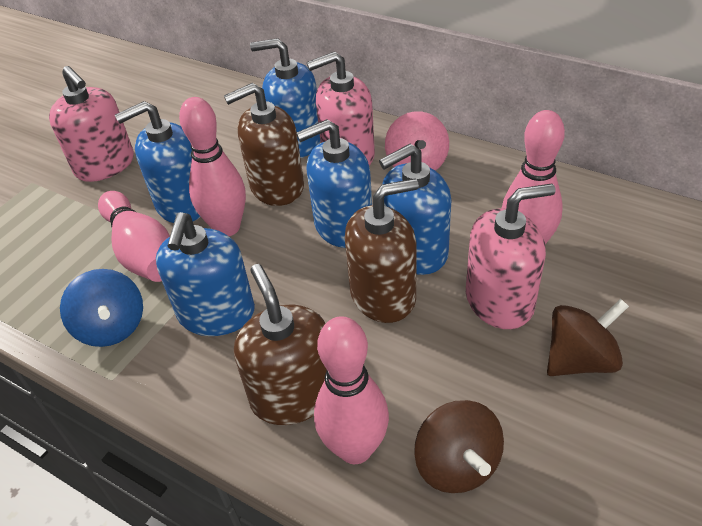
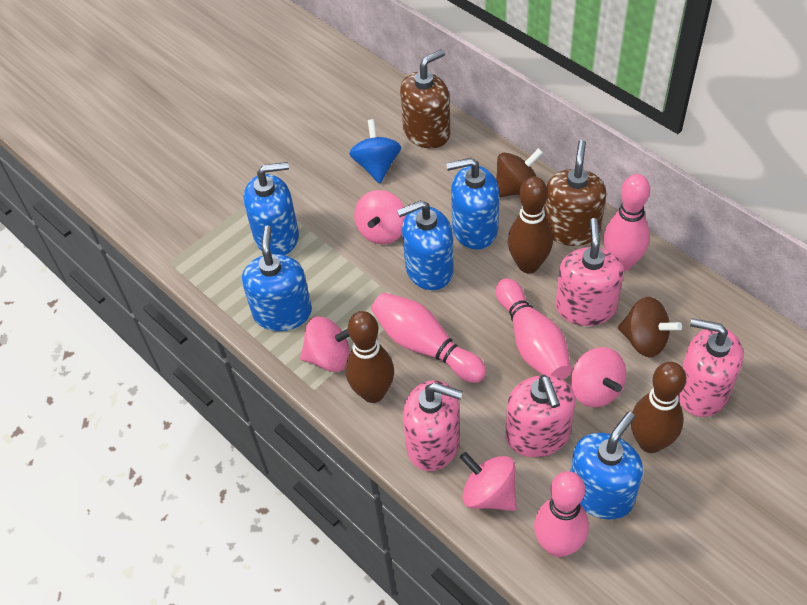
brown bowling pin: 0 -> 3
brown soap dispenser: 3 -> 2
pink soap dispenser: 3 -> 4
pink spinning top: 1 -> 4

